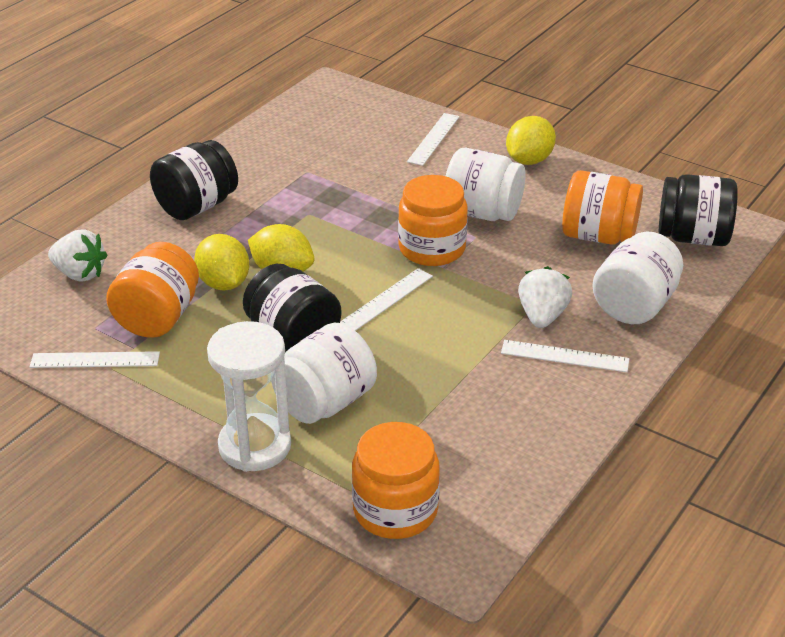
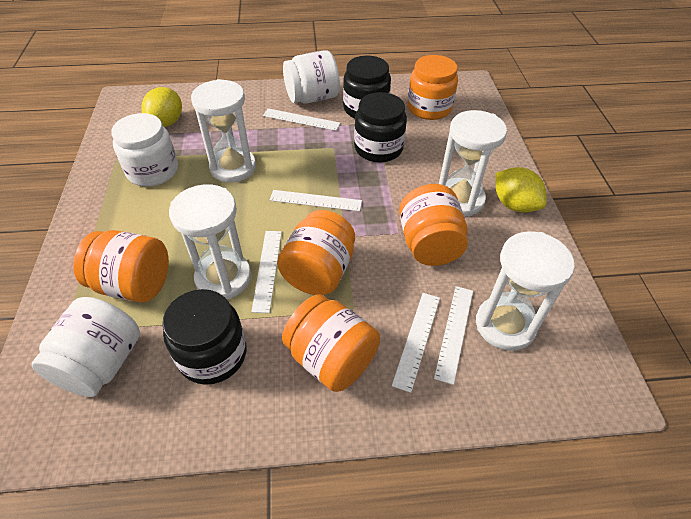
orange jar: 4 -> 5
white hourglass: 1 -> 4
white ruler: 4 -> 5
white strawberry: 2 -> 0
yellow lemon: 3 -> 2

